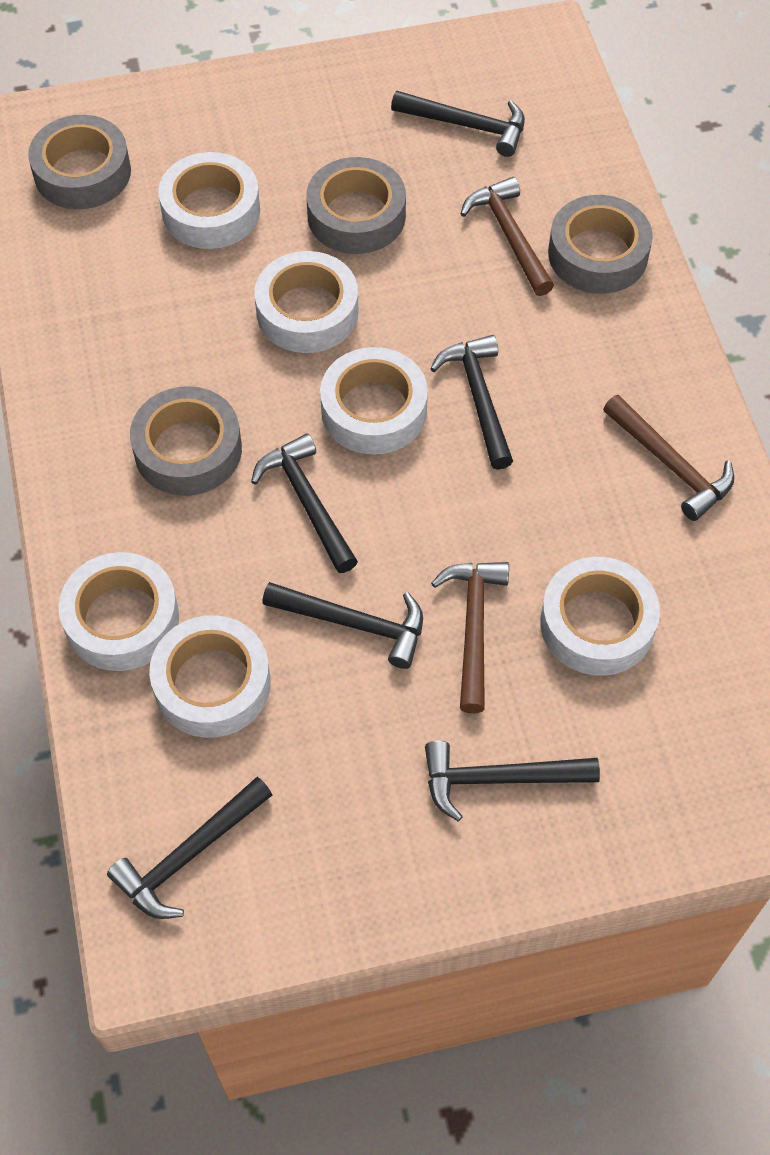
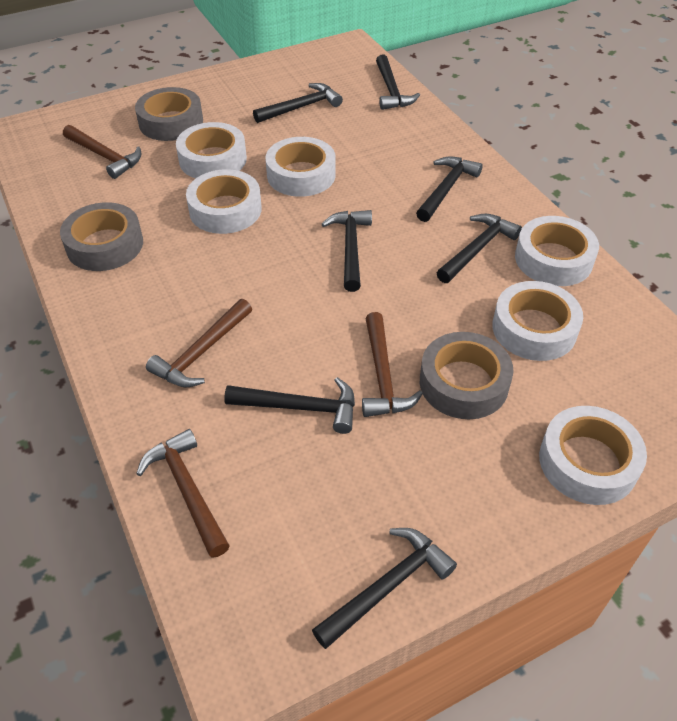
black hammer: 6 -> 7
brown hammer: 3 -> 4
grey tape: 4 -> 3

